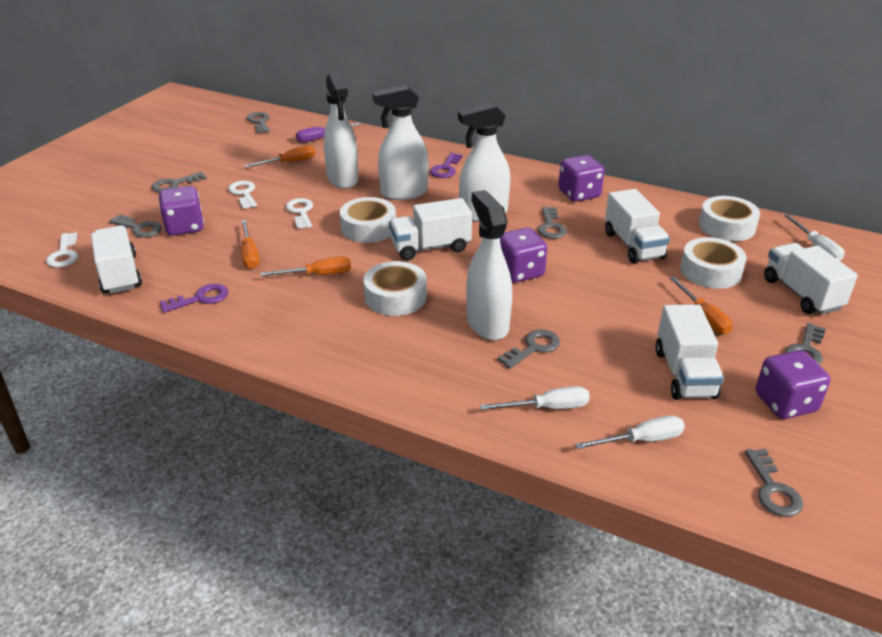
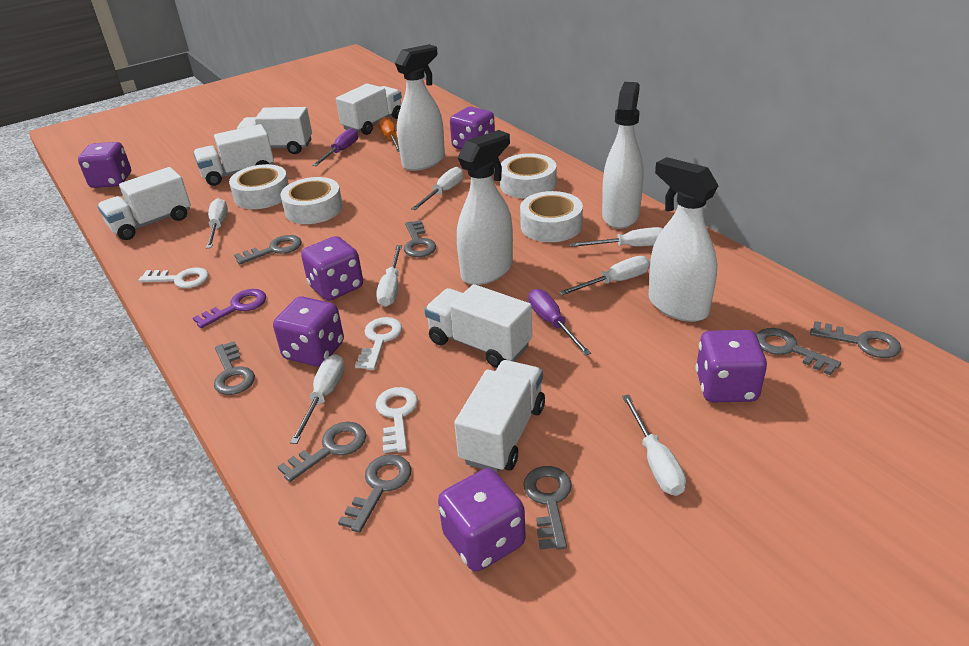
grey key: 7 -> 8
orange screwdriver: 4 -> 1
purple dice: 4 -> 6
purple key: 2 -> 1
purple screwdriver: 1 -> 2
white screwdriver: 3 -> 7
white truck: 5 -> 6

